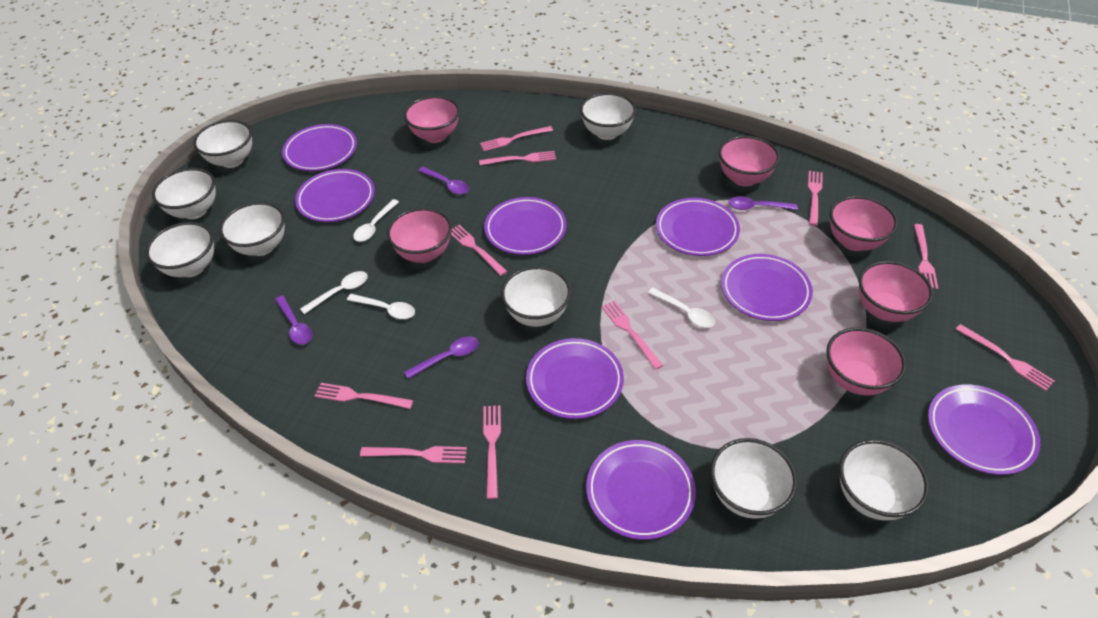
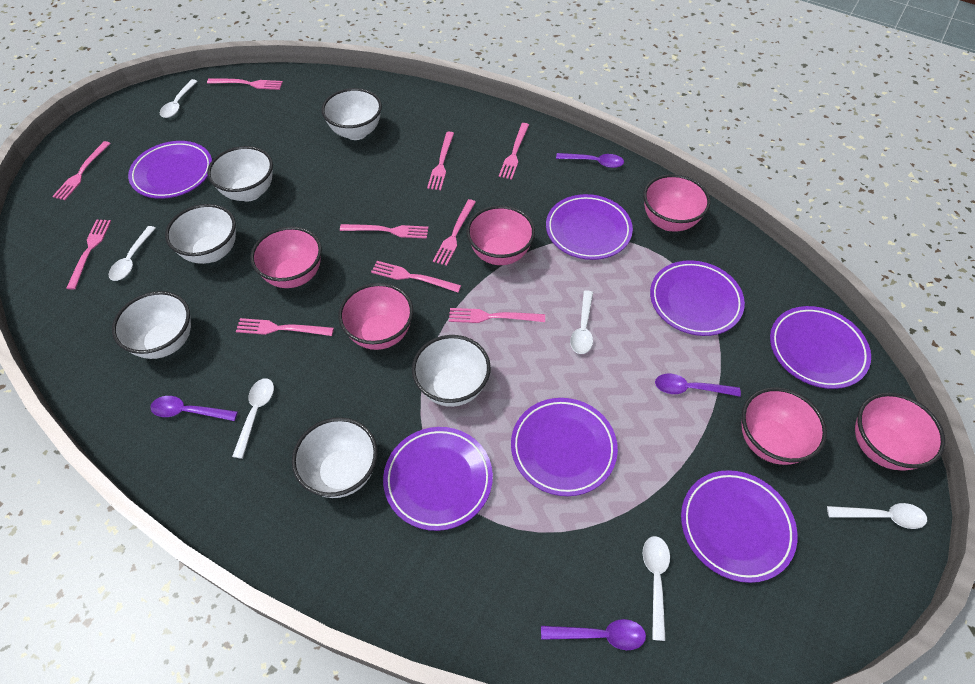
purple plate: 8 -> 7
white bowl: 8 -> 6
white spoon: 4 -> 6

